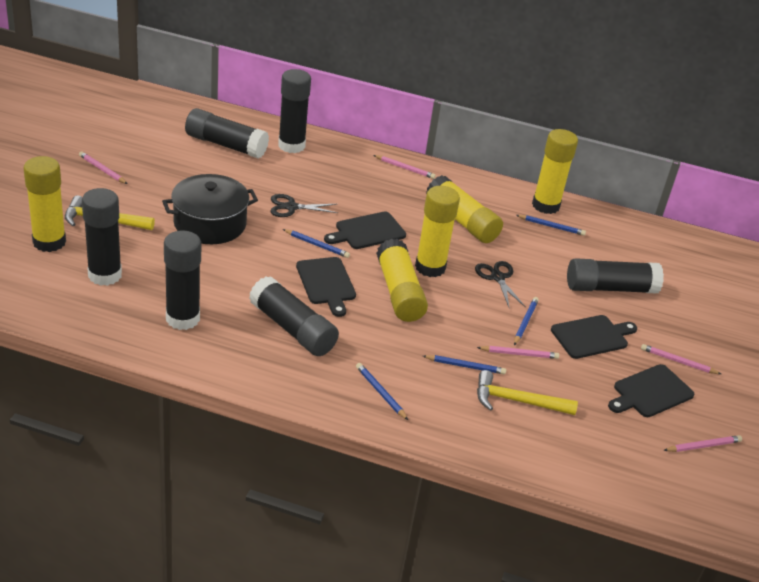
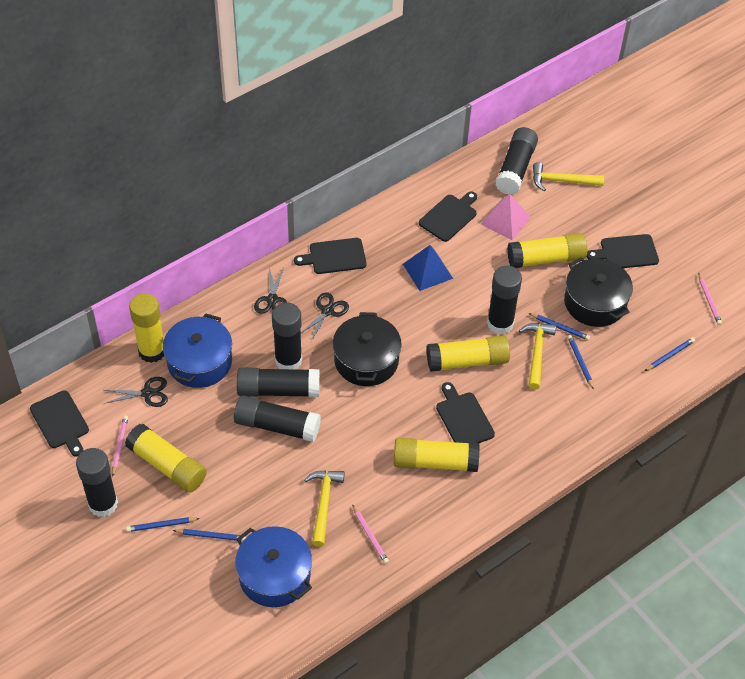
black cutting board: 4 -> 5
black pot: 1 -> 2
black scissors: 2 -> 3
blue pot: 0 -> 2
blue pyramid: 0 -> 1
pink pencil: 5 -> 3
pink pyramid: 0 -> 1
yellow hammer: 2 -> 3

